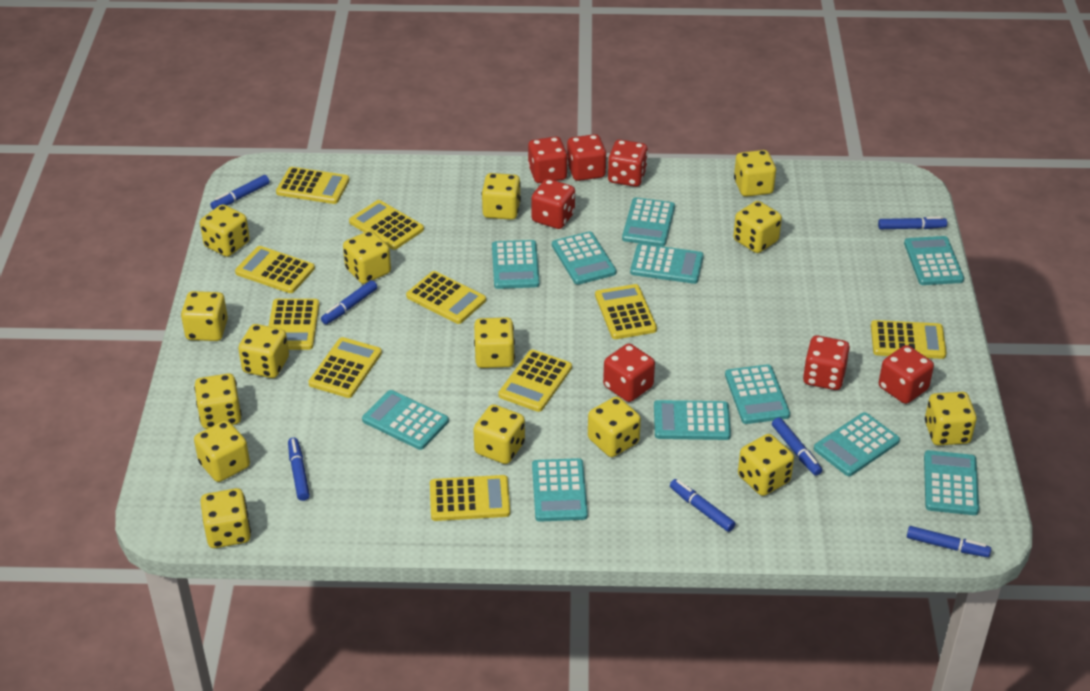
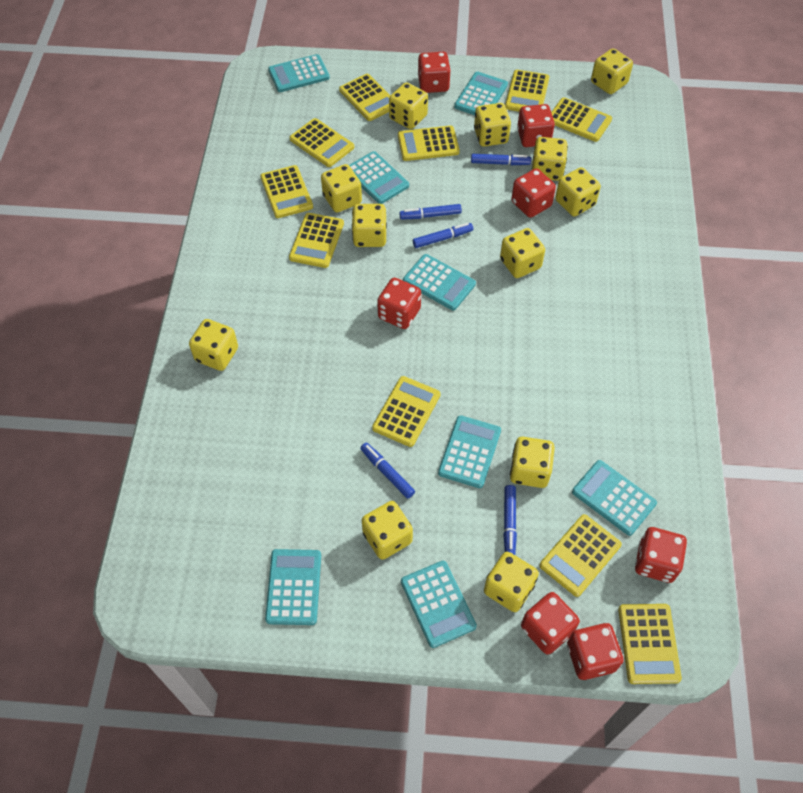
blue marker: 7 -> 5
turquoise calculator: 11 -> 8
yellow dice: 15 -> 12

